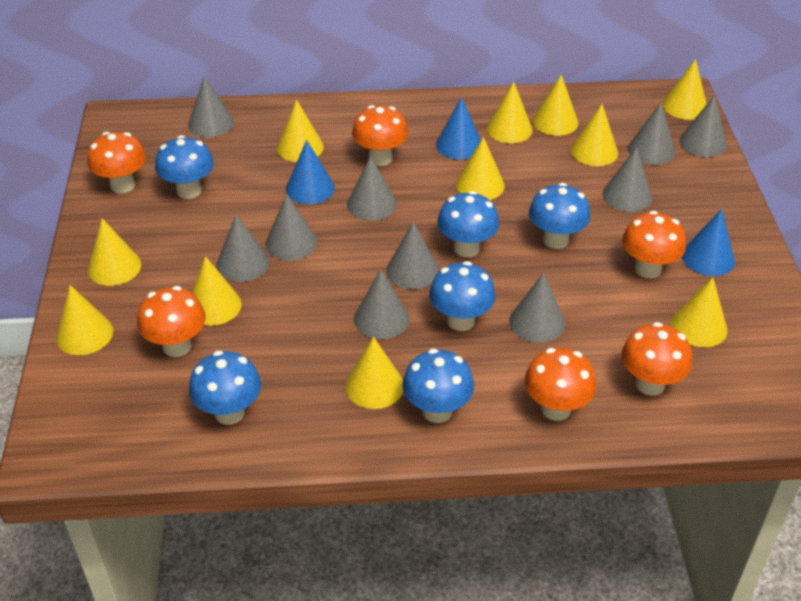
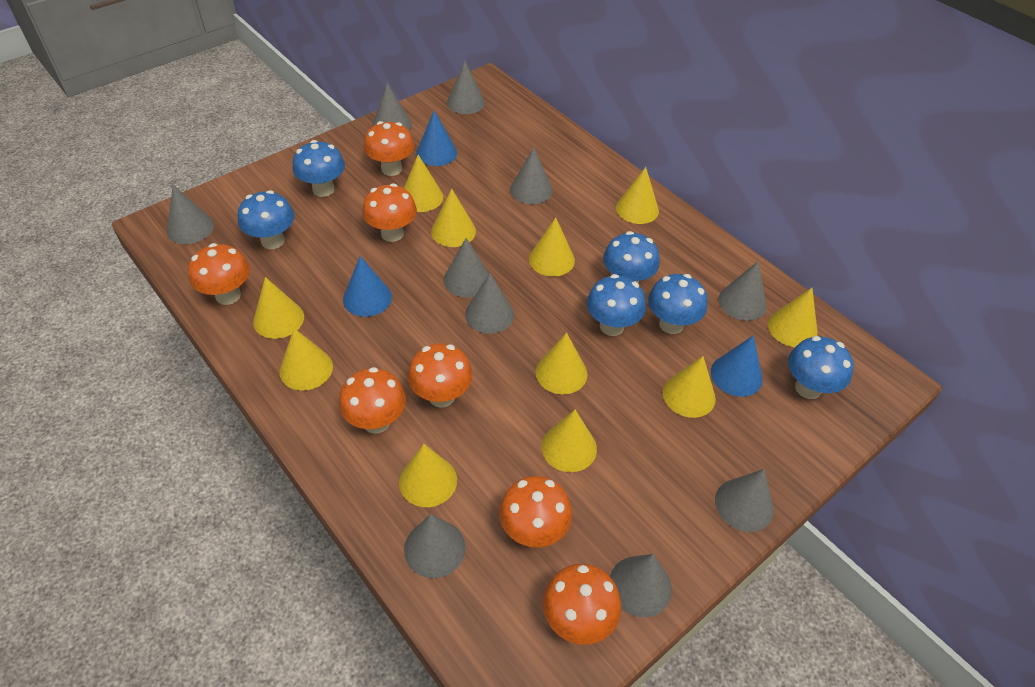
orange mushroom: 6 -> 7

